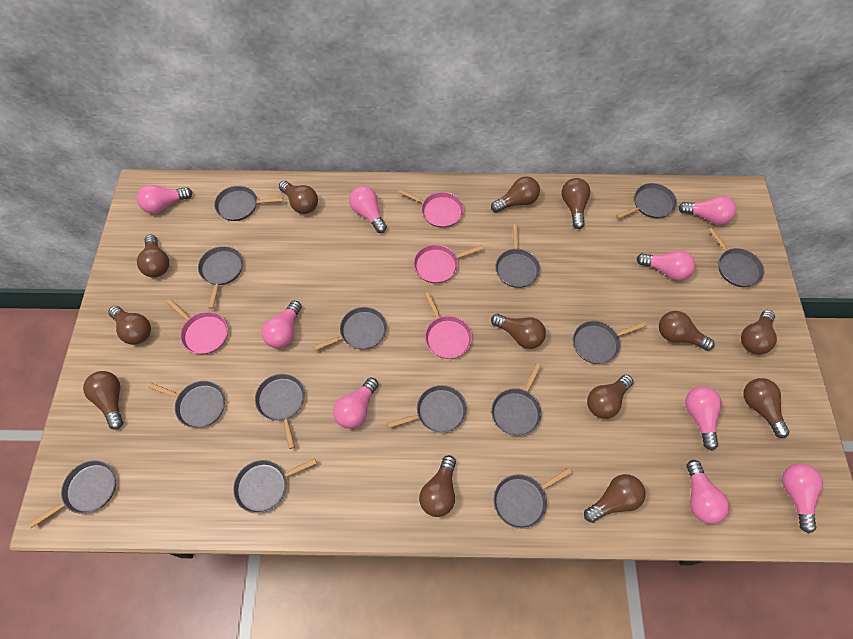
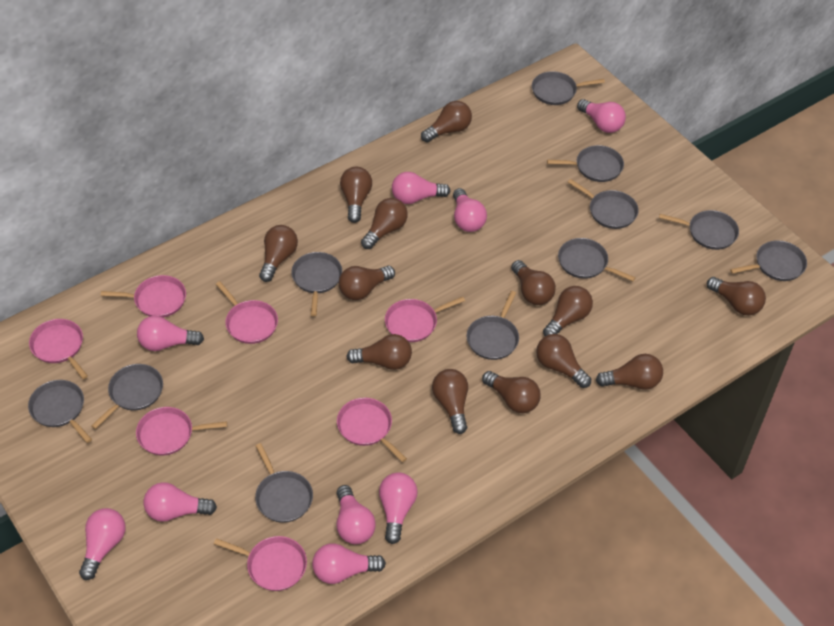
grey pan: 14 -> 11
pink pan: 4 -> 7

